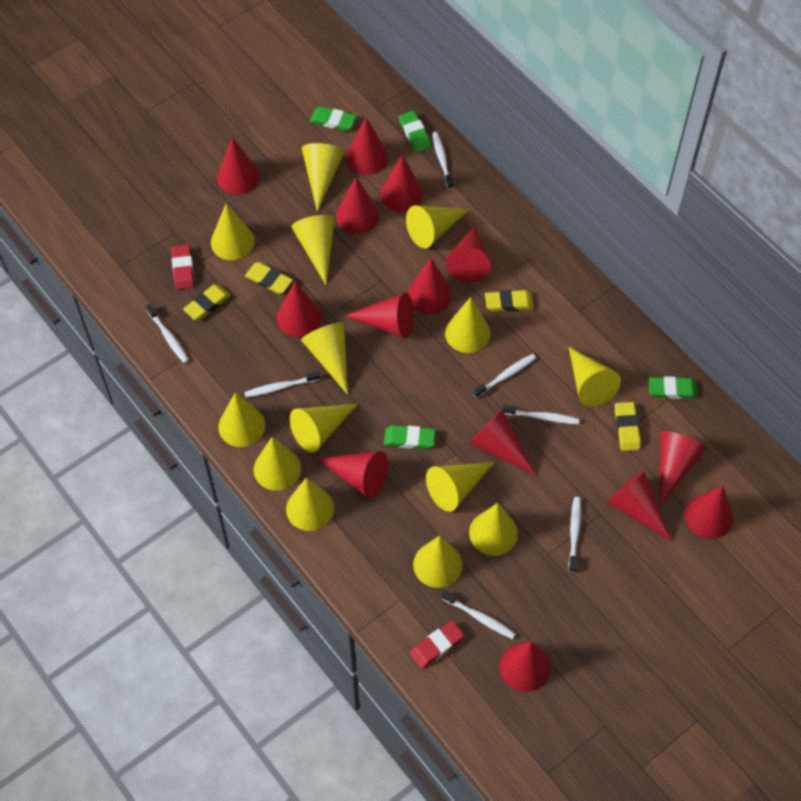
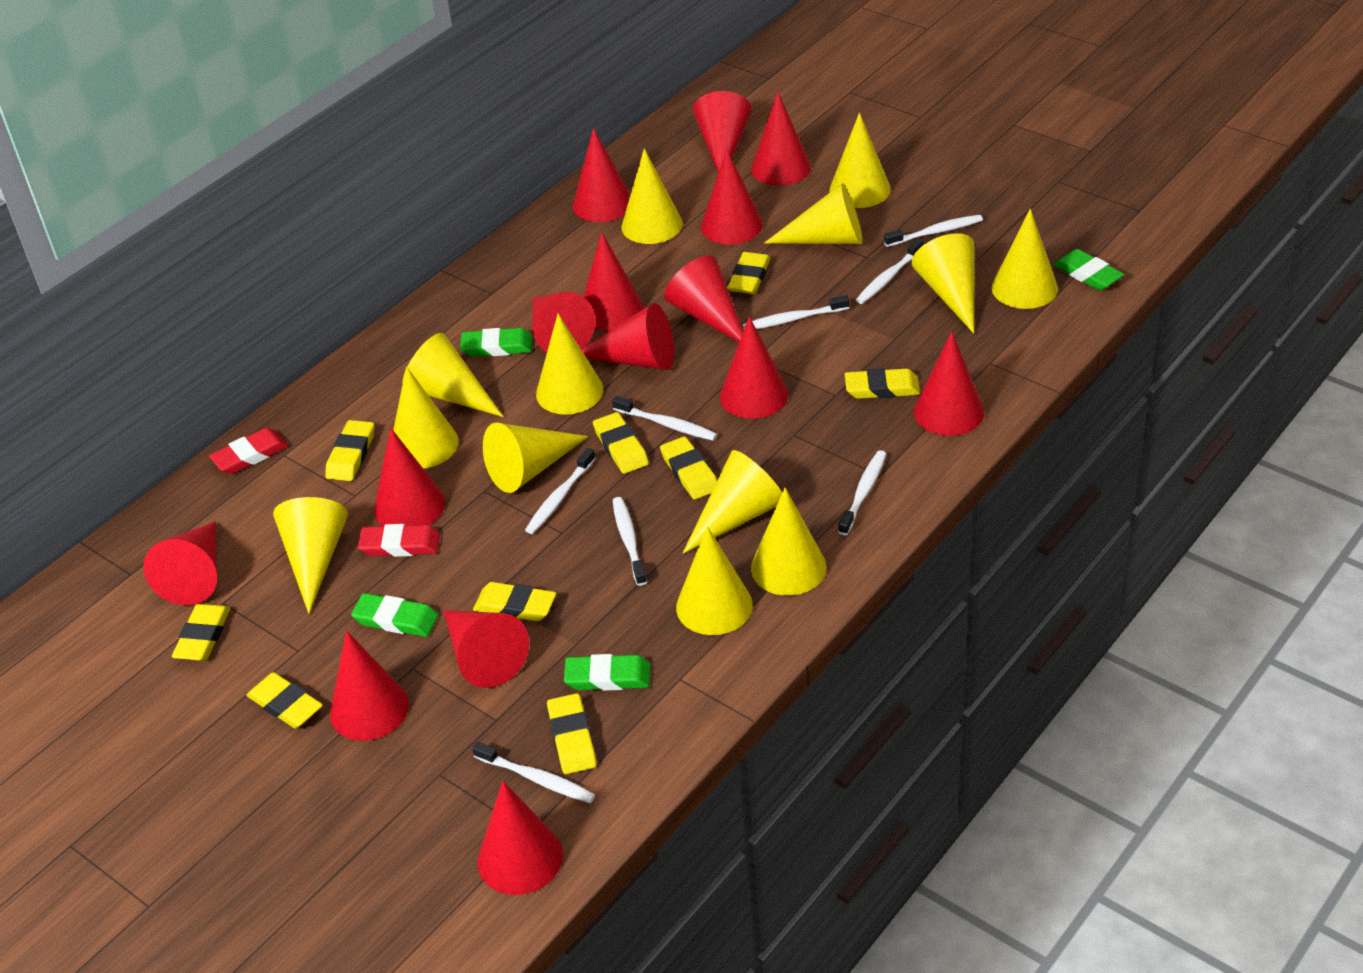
red cone: 14 -> 15
white toothbrush: 7 -> 8
yellow cone: 14 -> 13
yellow eraser: 4 -> 9

